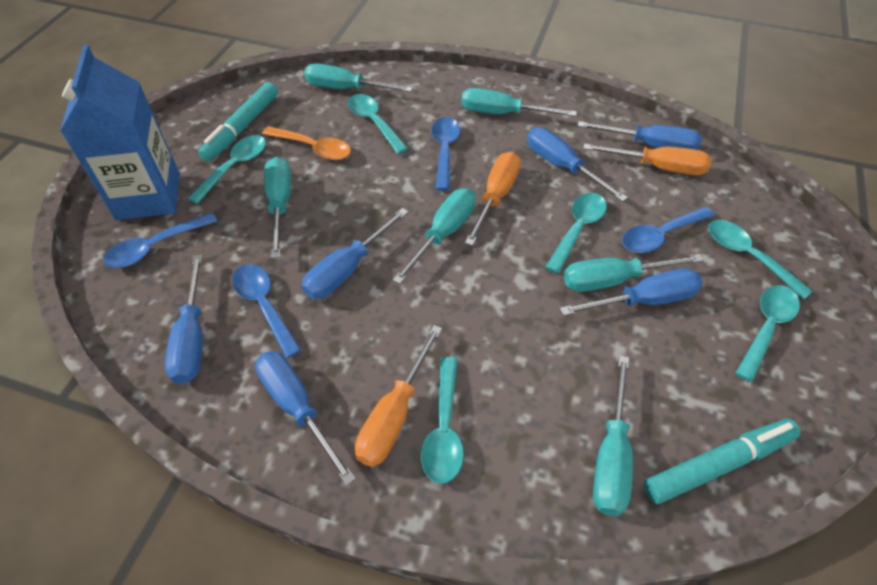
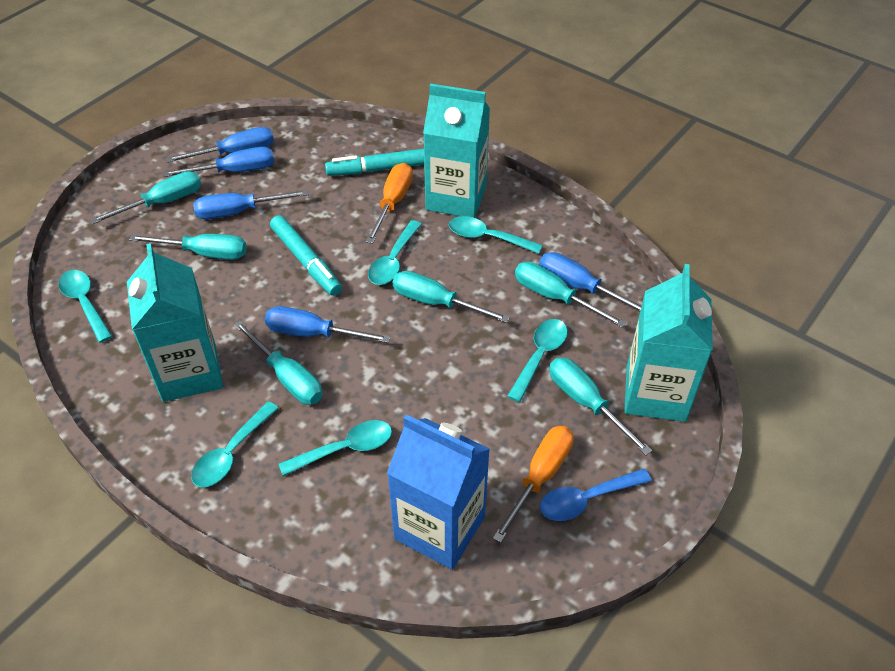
blue screwdriver: 6 -> 5
blue spoon: 4 -> 1
orange screwdriver: 3 -> 2
orange spoon: 1 -> 0
turquoise carton: 0 -> 3

